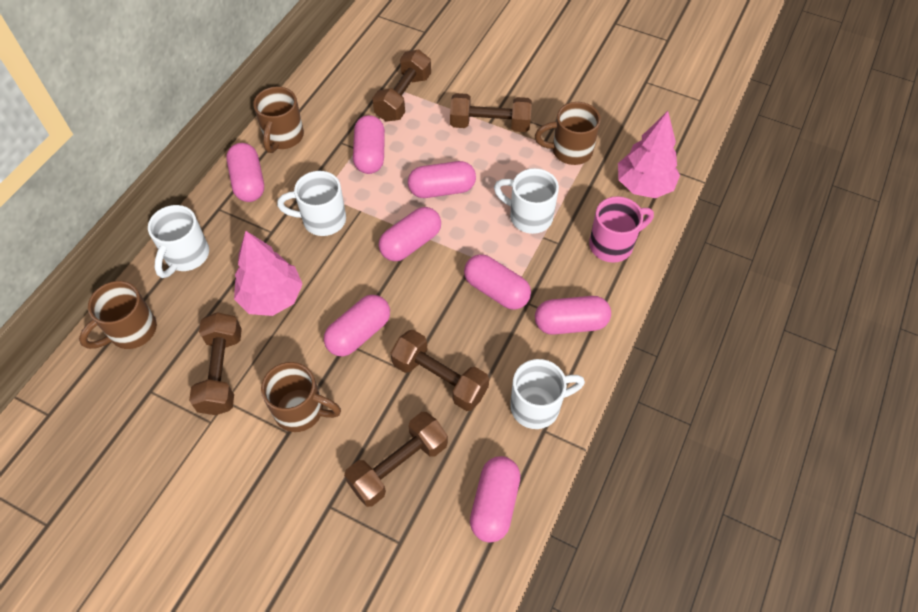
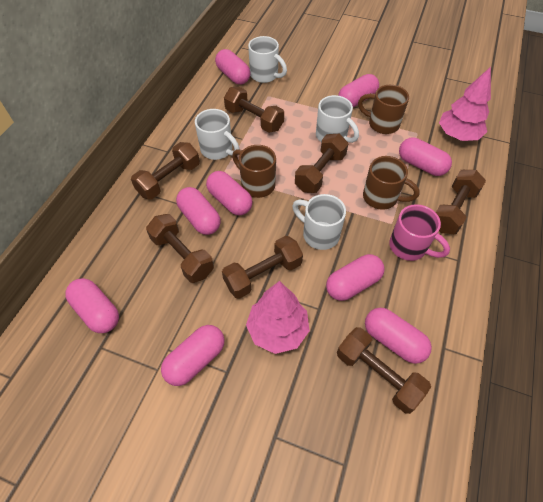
brown dumbbell: 5 -> 7
brown mug: 4 -> 3
pink capsule: 8 -> 9

